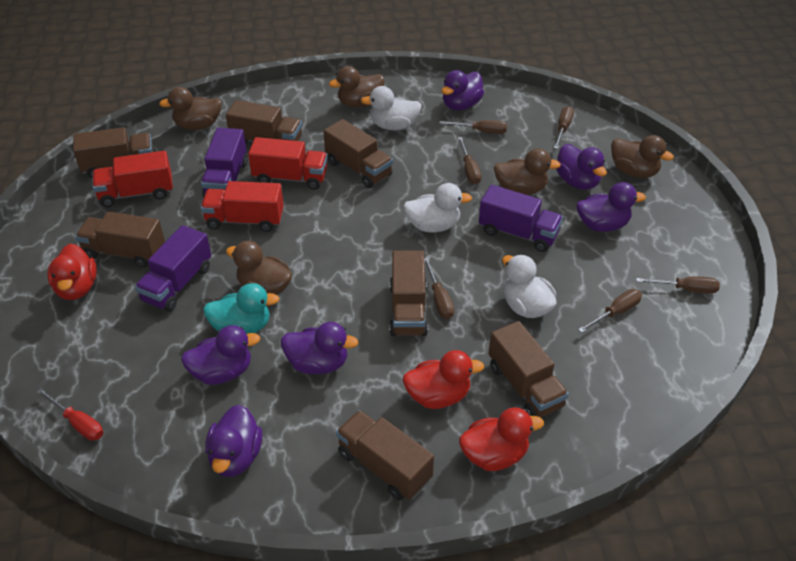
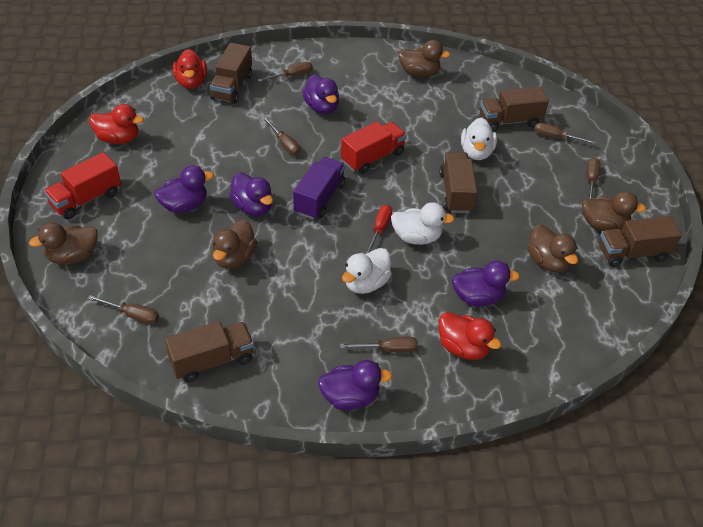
brown truck: 7 -> 5
purple duck: 6 -> 5
purple truck: 3 -> 1
red truck: 3 -> 2
turquoise duck: 1 -> 0

